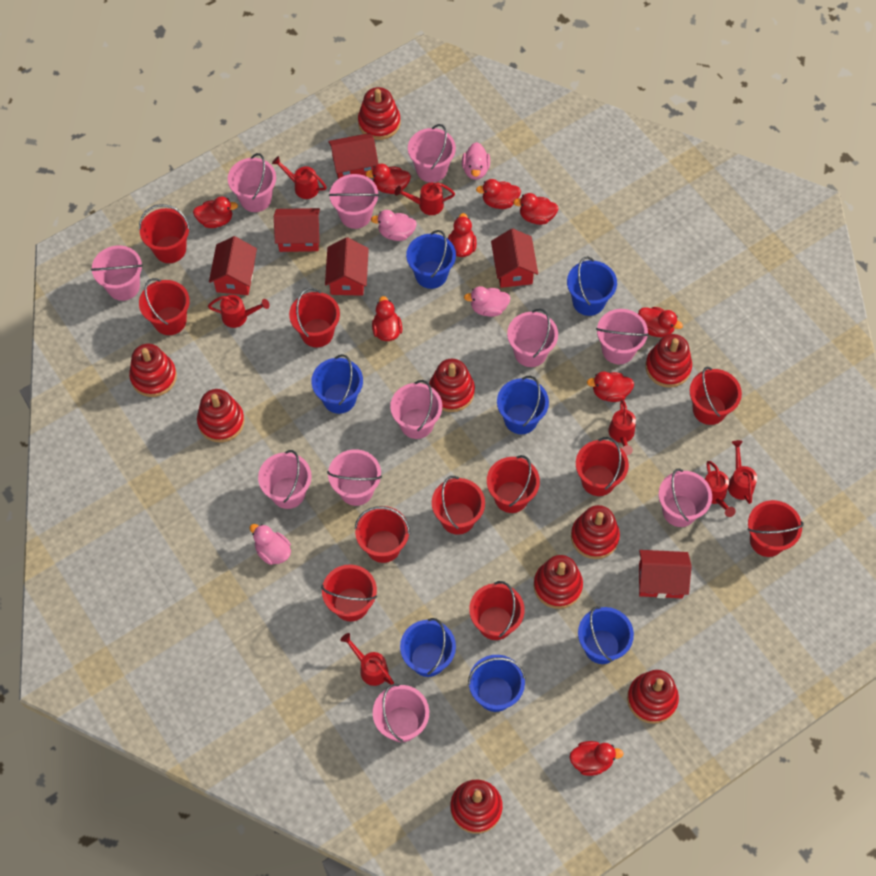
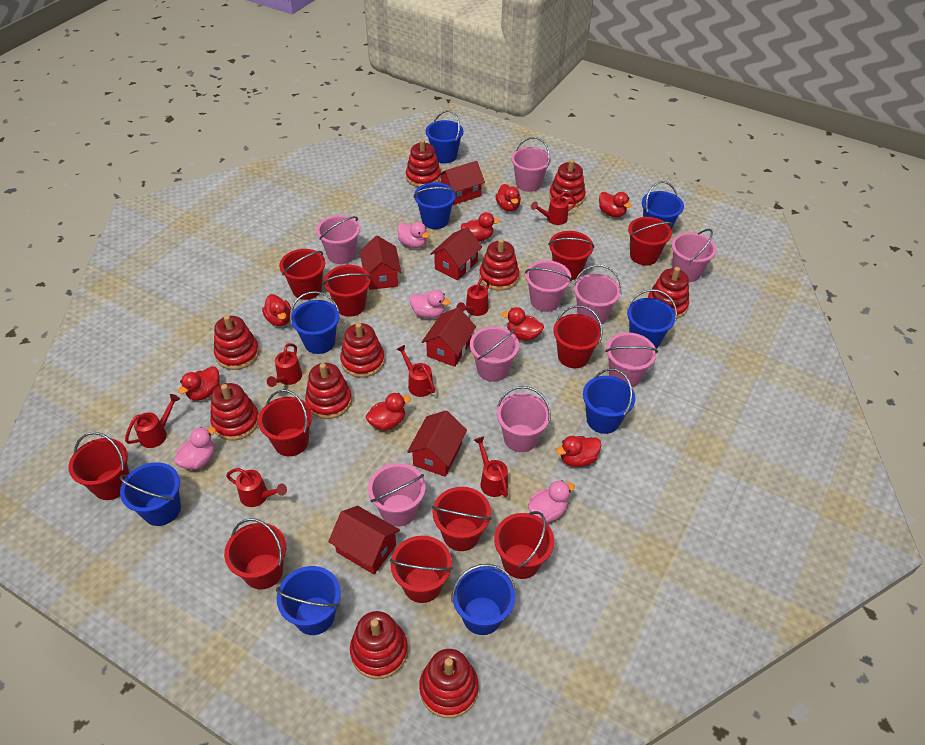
blue bucket: 7 -> 9
pink bucket: 11 -> 9
red duck: 9 -> 8
red stacking toy: 9 -> 10

